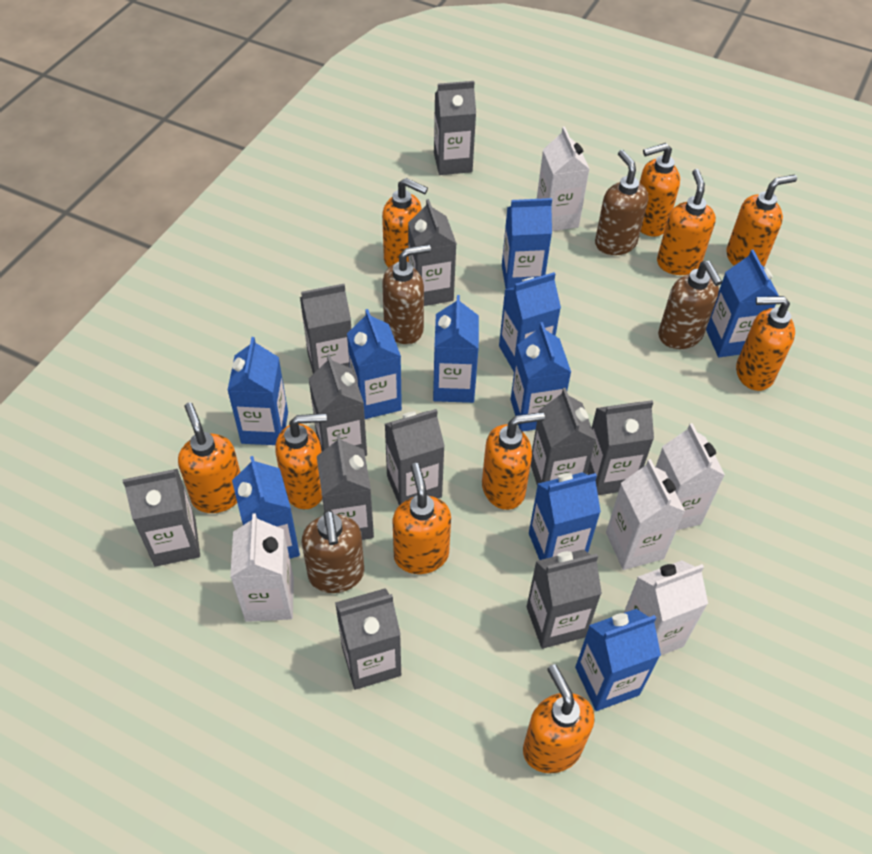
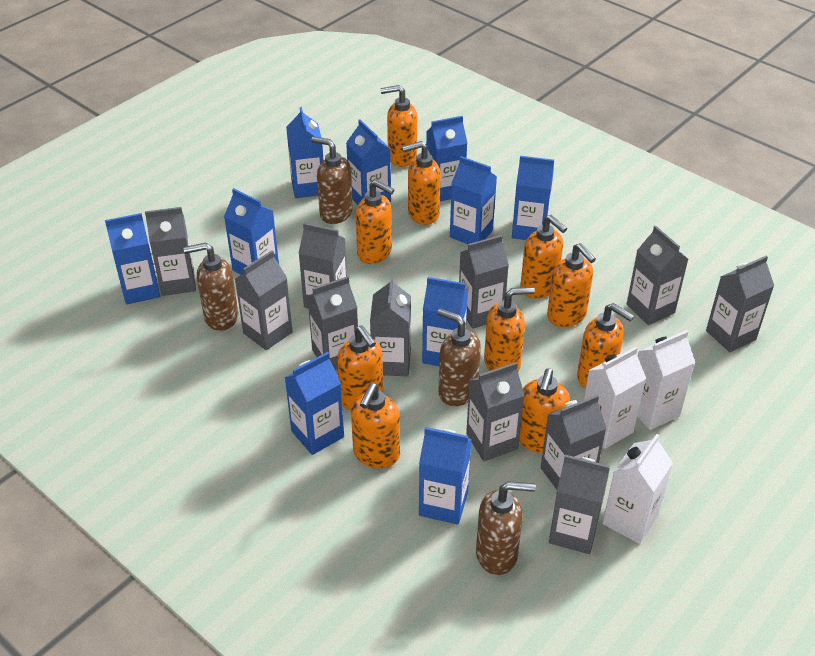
white carton: 5 -> 3

